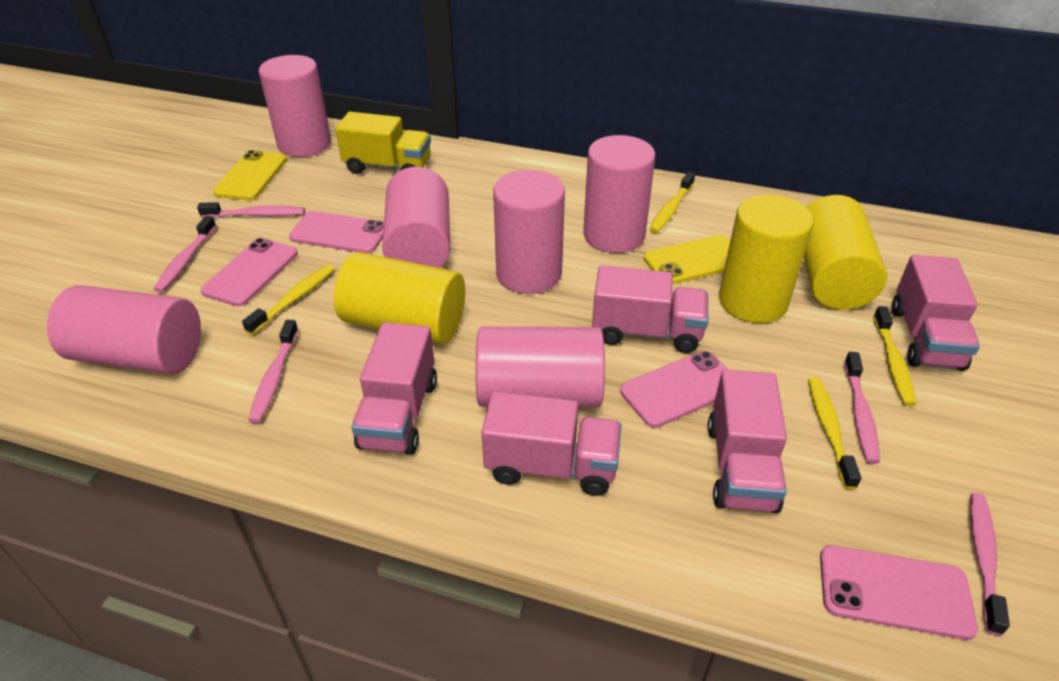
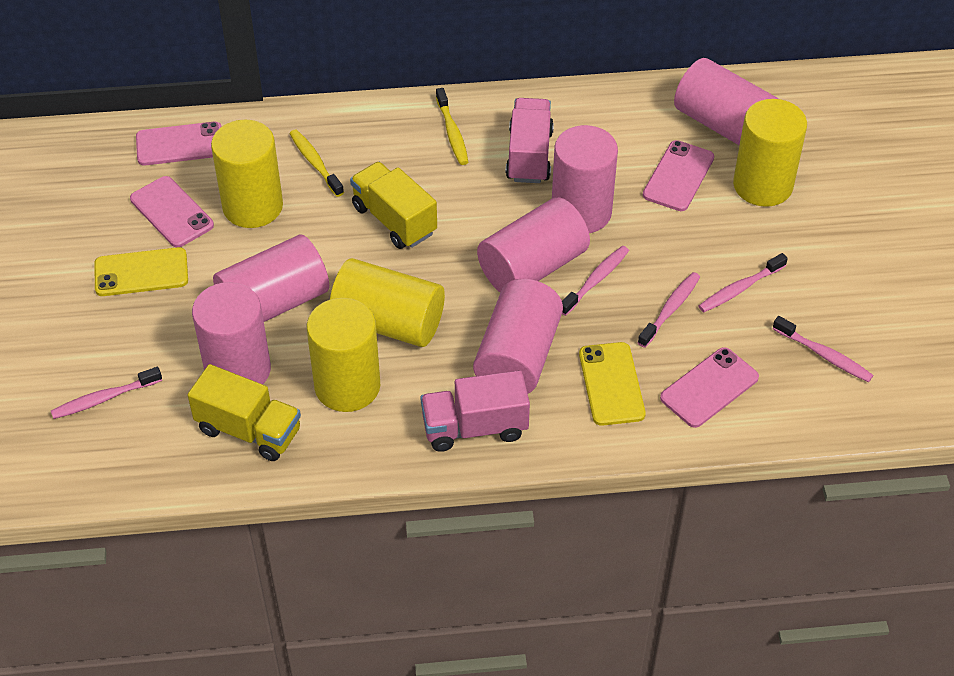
pink truck: 5 -> 2
yellow cylinder: 3 -> 4
yellow toothbrush: 4 -> 2
yellow truck: 1 -> 2

